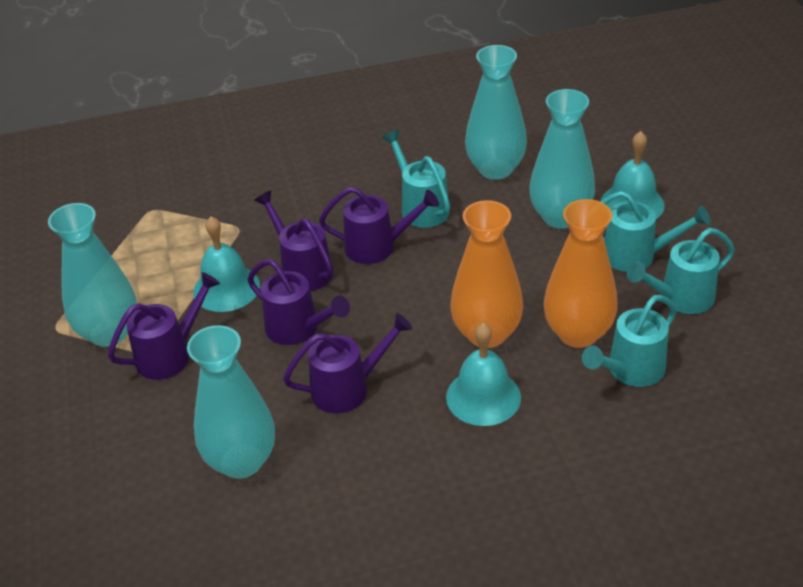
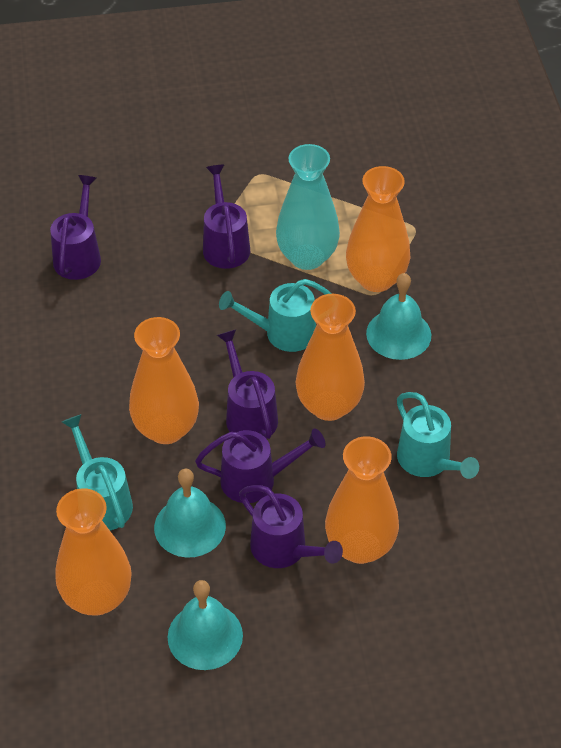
orange vase: 2 -> 5
turquoise vase: 4 -> 1
turquoise watering can: 4 -> 3

